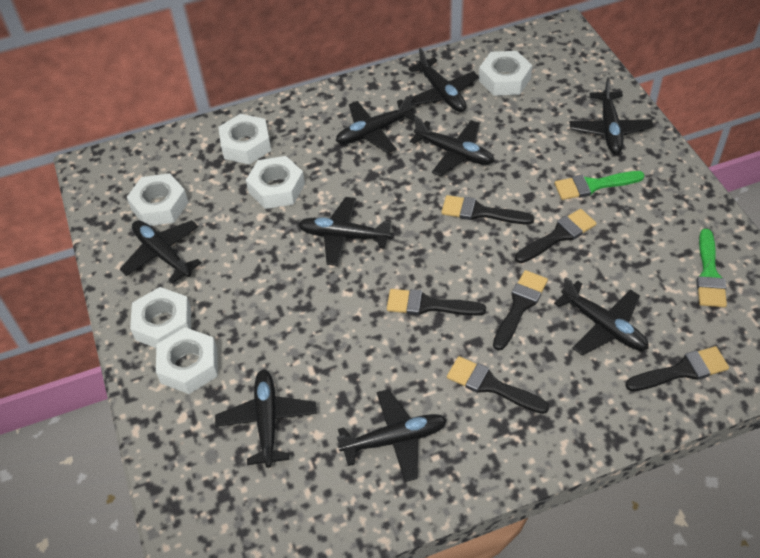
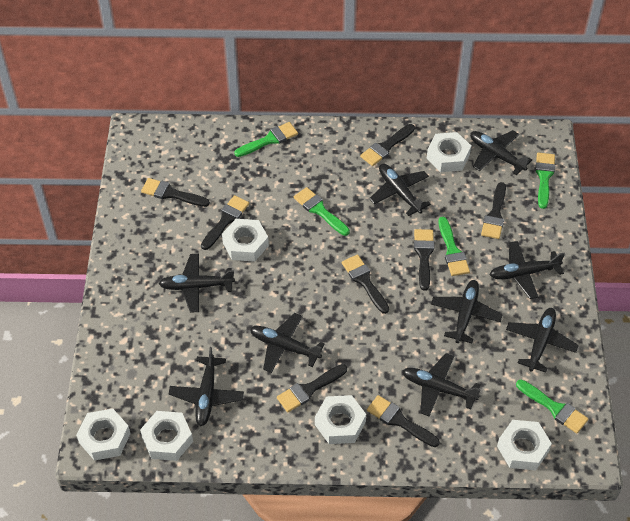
black brush: 6 -> 8
green brush: 2 -> 5

